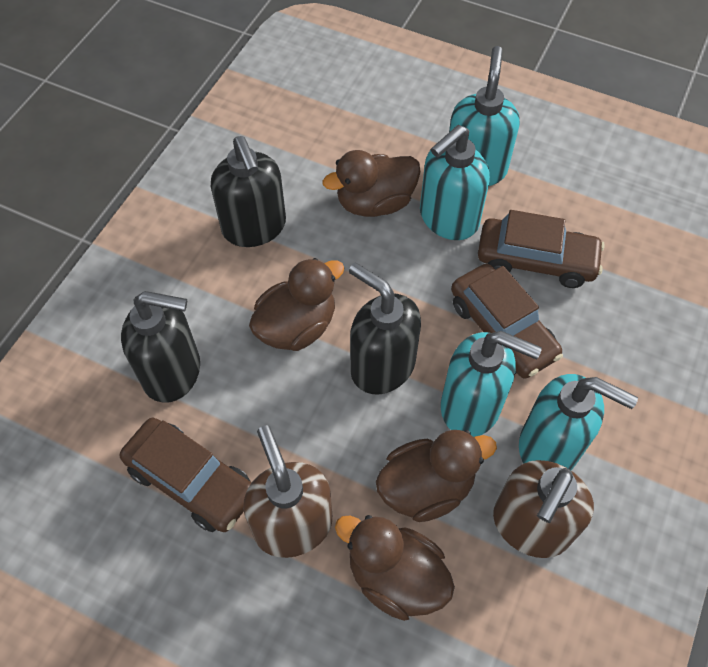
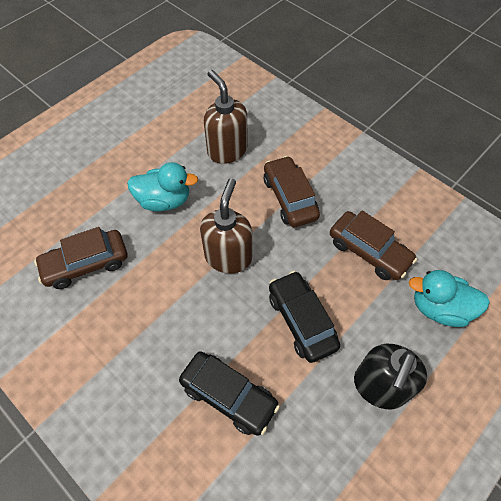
black car: 0 -> 2
black soap dispenser: 3 -> 1
brown duck: 4 -> 0
turquoise duck: 0 -> 2
turquoise soap dispenser: 4 -> 0

